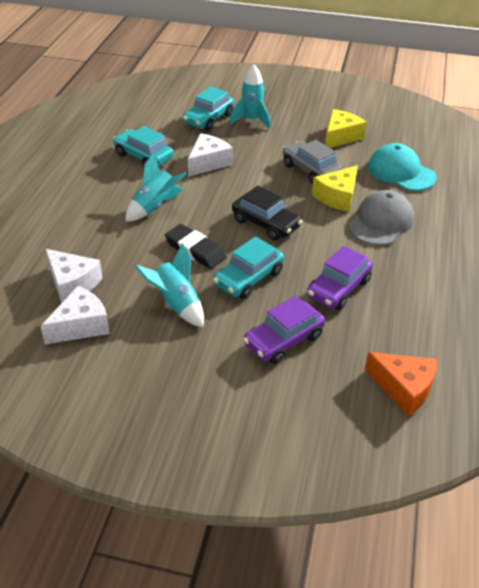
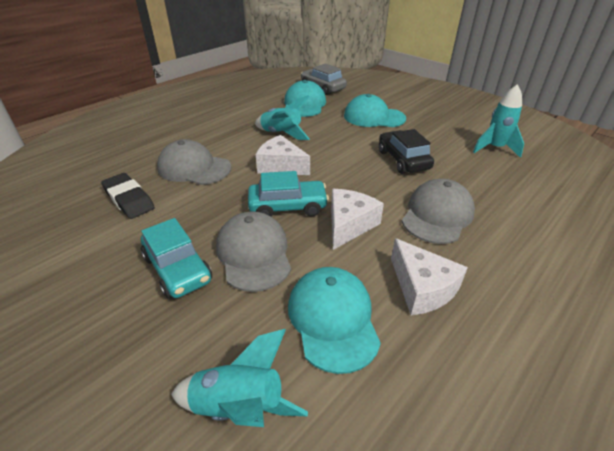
grey cap: 1 -> 3
orange cheese: 1 -> 0
purple car: 2 -> 0
turquoise cap: 1 -> 3
turquoise car: 3 -> 2
yellow cheese: 2 -> 0

